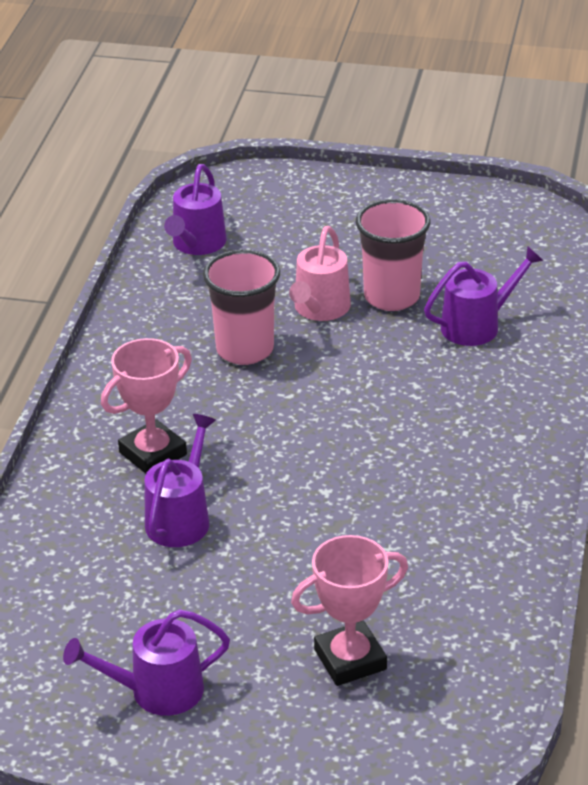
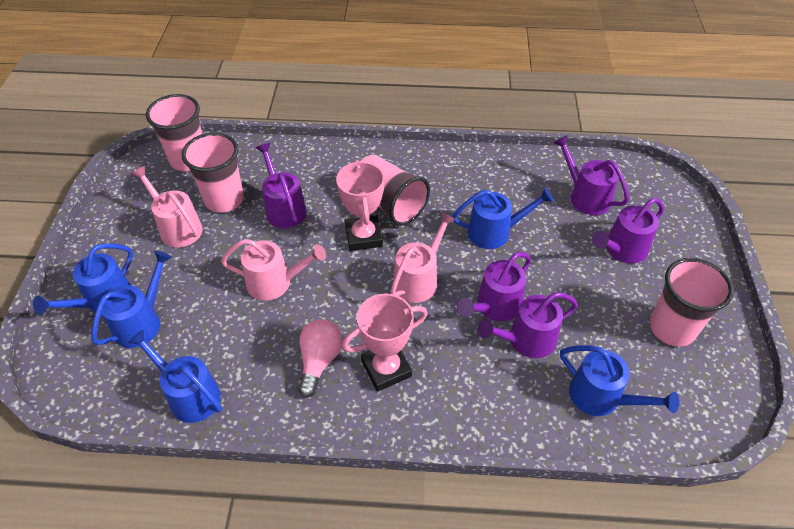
blue watering can: 0 -> 5
pink cup: 2 -> 4
pink light bulb: 0 -> 1
pink watering can: 1 -> 3
purple watering can: 4 -> 5

